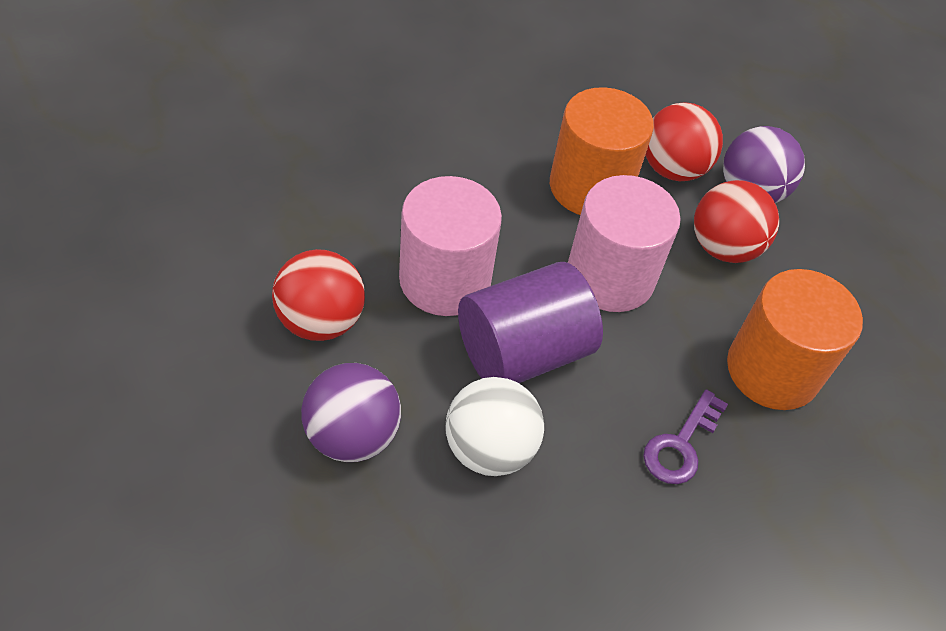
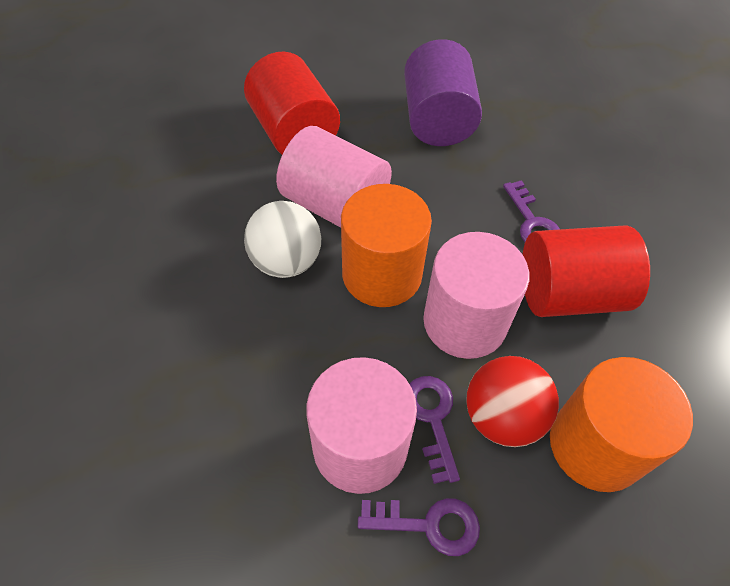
pink cylinder: 2 -> 3
purple ball: 2 -> 0
purple key: 1 -> 3
red ball: 3 -> 1
red cylinder: 0 -> 2

